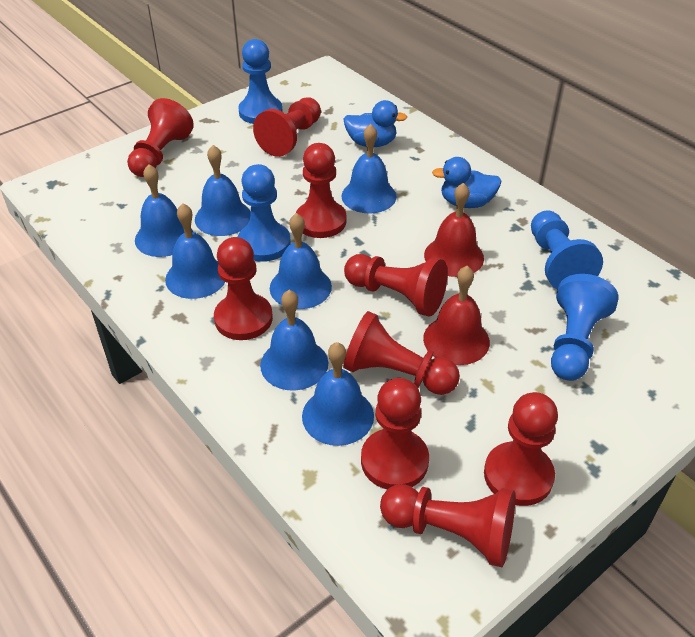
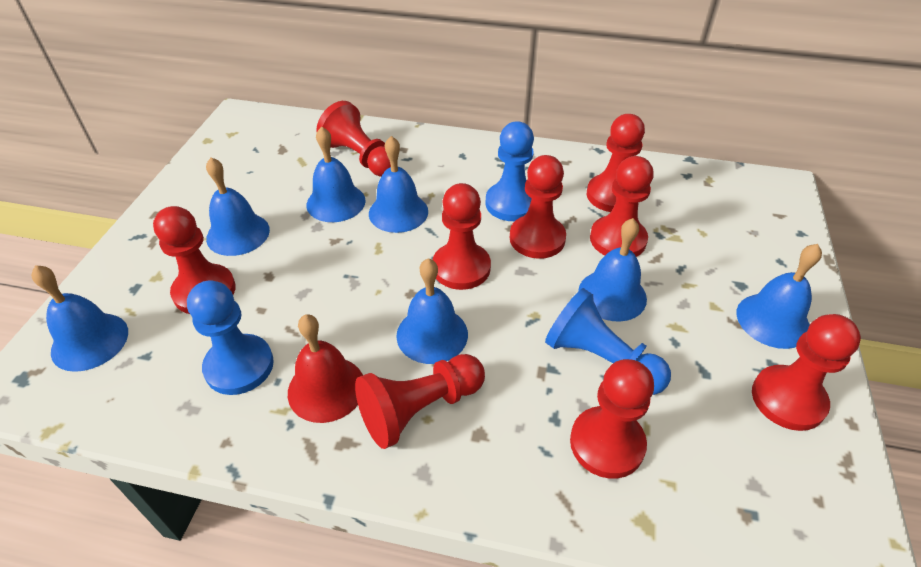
blue duck: 2 -> 0
blue pawn: 4 -> 3
red bell: 2 -> 1

